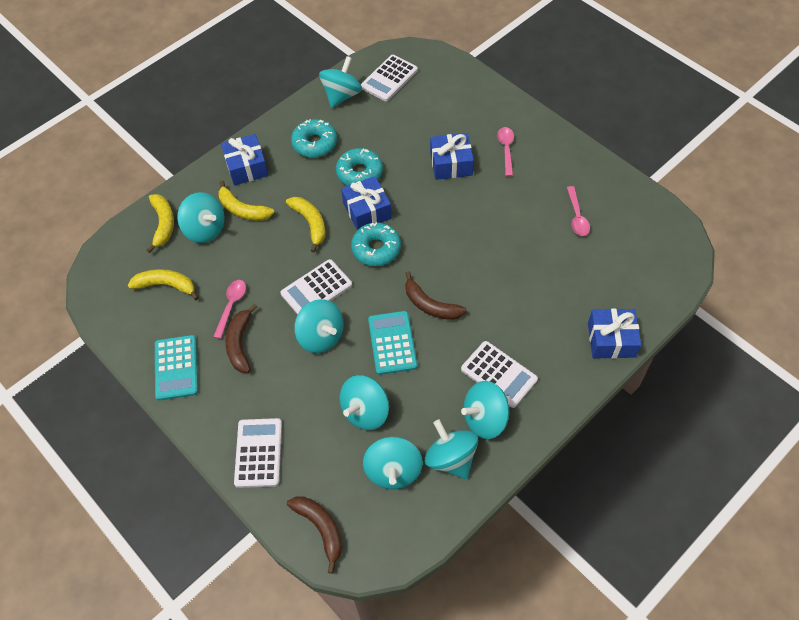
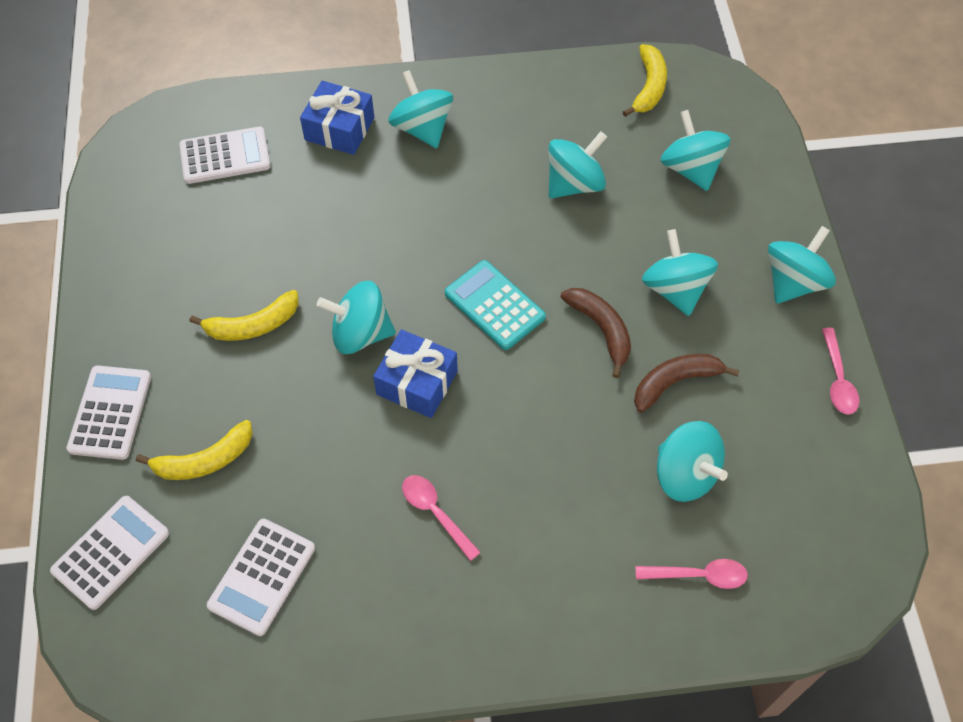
blue gift: 4 -> 2
brown banana: 3 -> 2
turquoise calculator: 2 -> 1
turquoise donut: 3 -> 0
yellow banana: 4 -> 3

